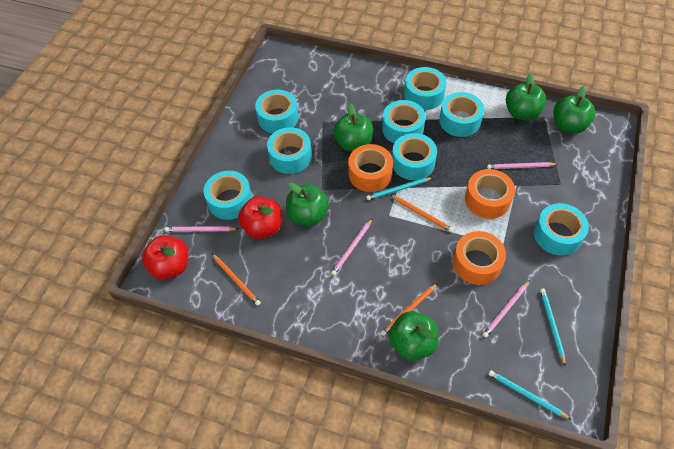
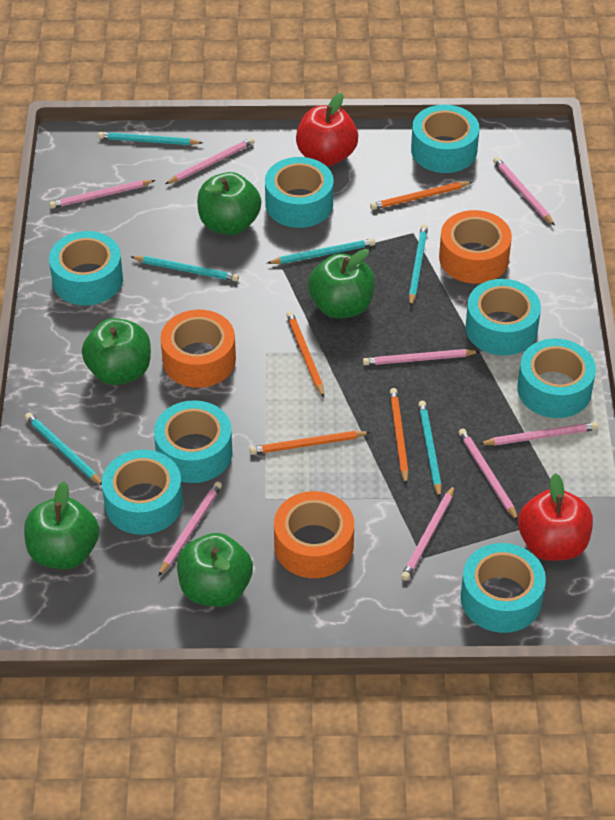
orange pencil: 3 -> 4
pink pencil: 4 -> 8
turquoise pencil: 3 -> 6

